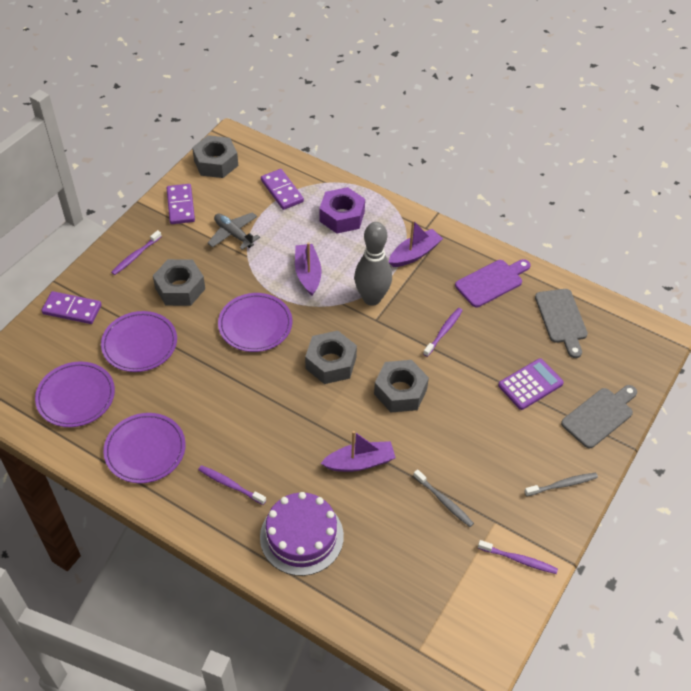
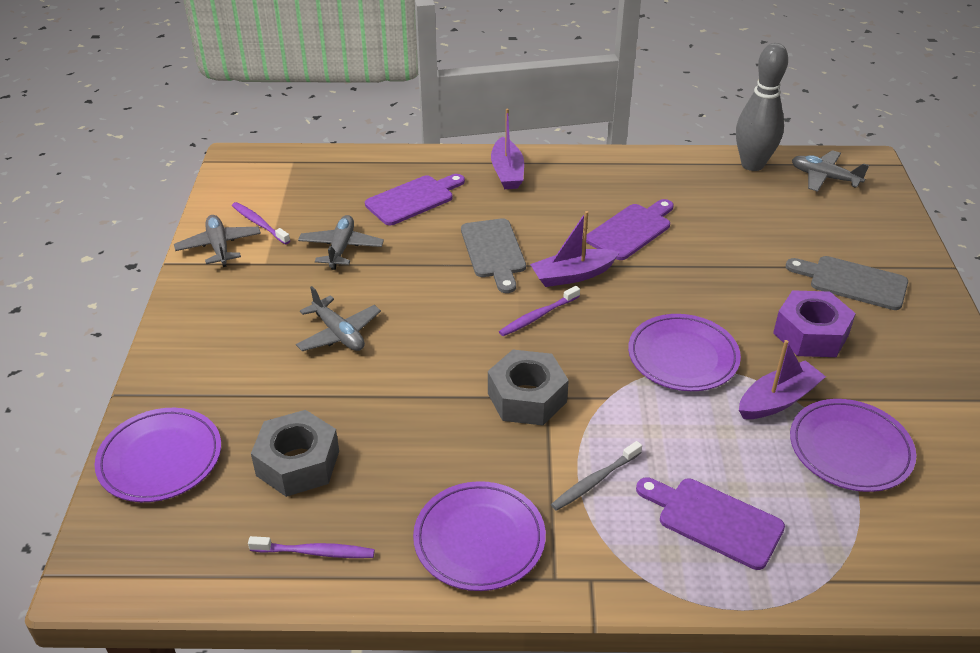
grey nut: 4 -> 2
grey plane: 1 -> 4
grey toothbrush: 2 -> 1
purple cake: 1 -> 0
purple calculator: 1 -> 0
purple cutting board: 1 -> 3
purple domino: 3 -> 0
purple toothbrush: 4 -> 3

